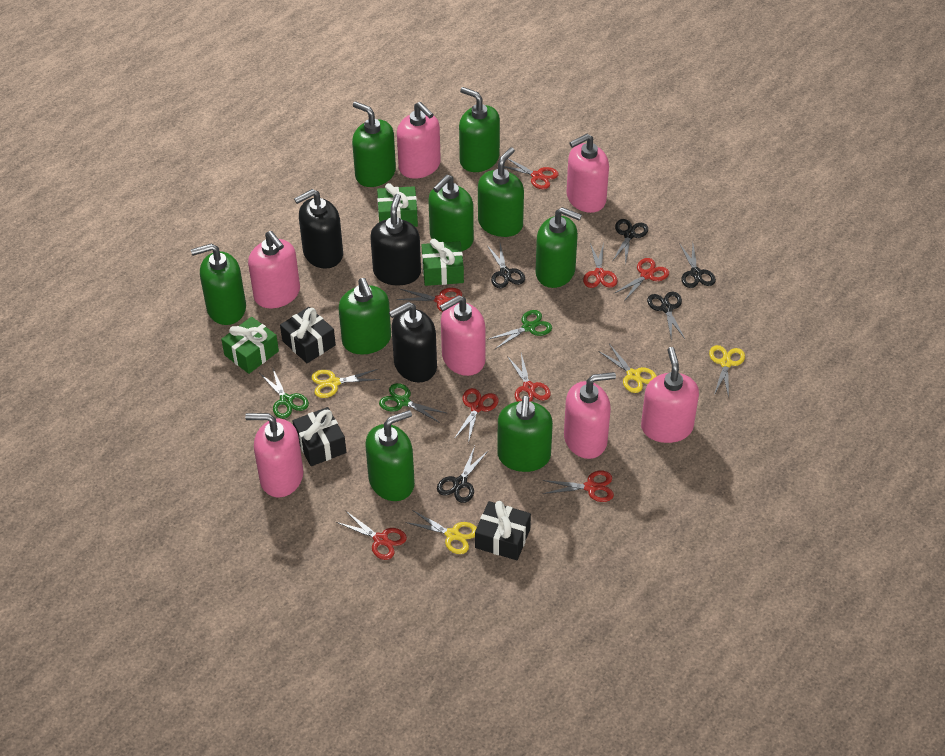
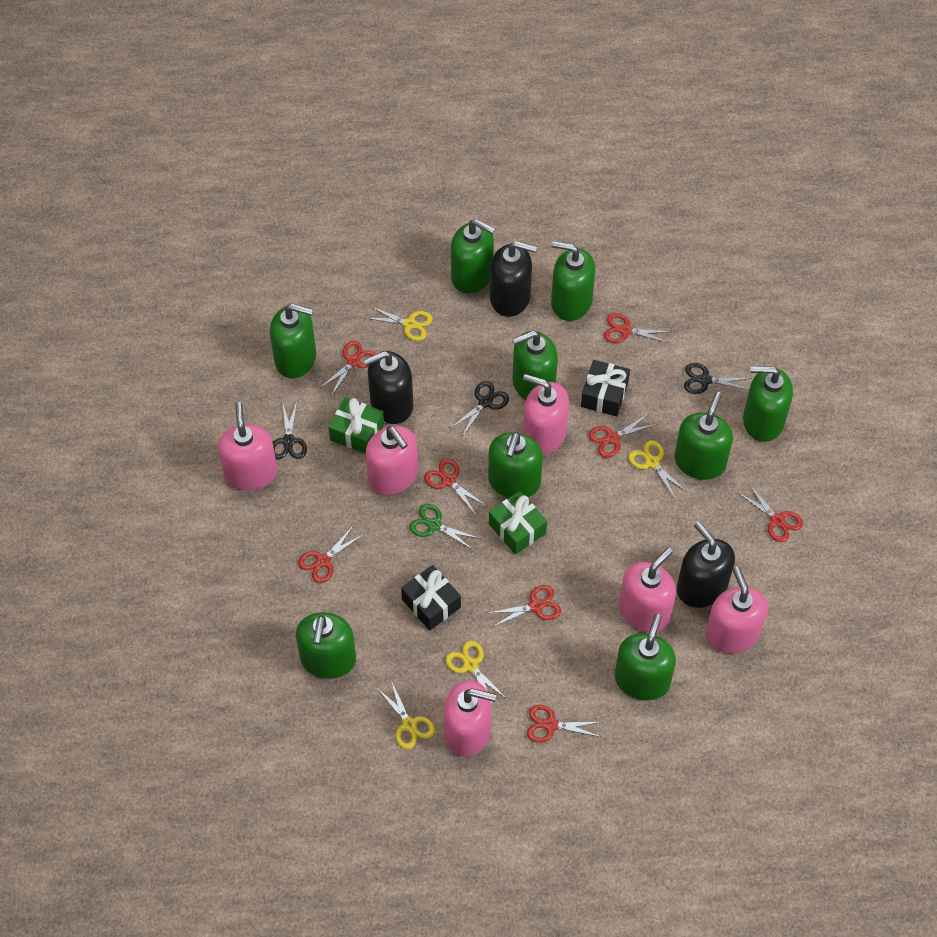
black gift: 3 -> 2
black scissors: 5 -> 3
green gift: 3 -> 2
green scissors: 3 -> 1
pink soap dispenser: 7 -> 6

